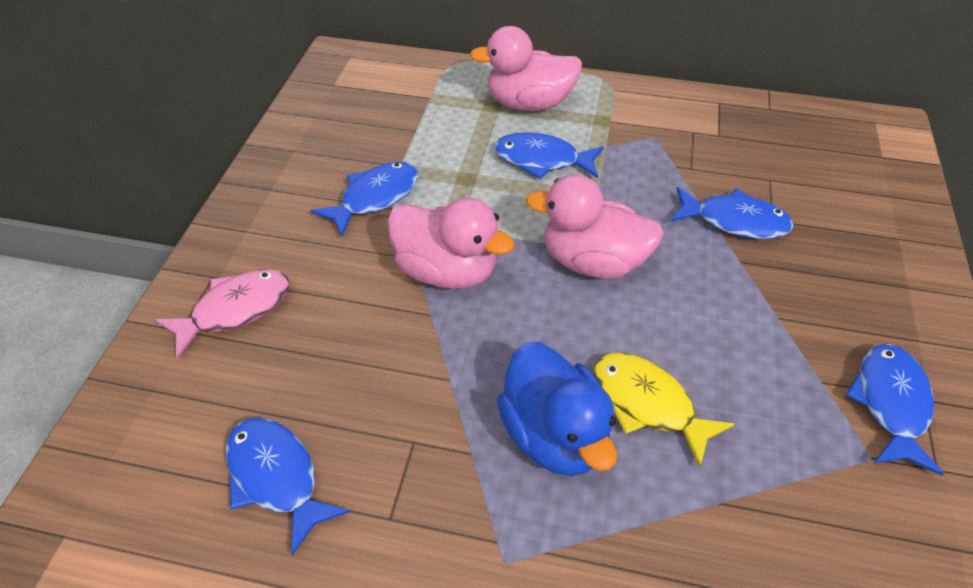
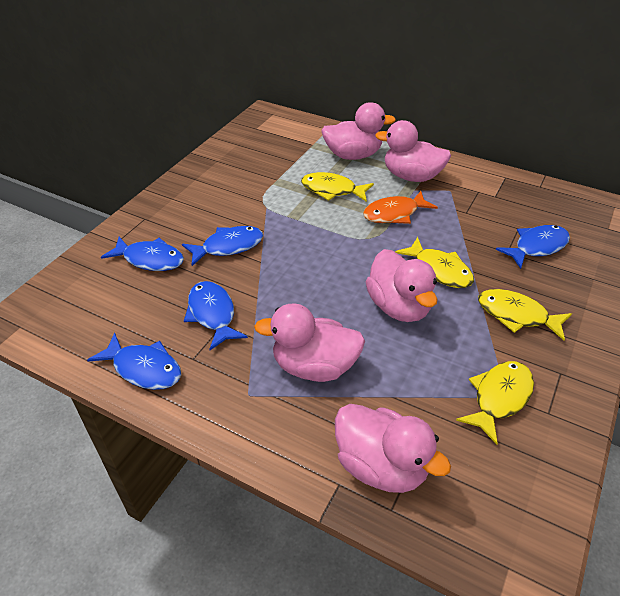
blue duck: 1 -> 0
orange fish: 0 -> 1
pink duck: 3 -> 5
pink fish: 1 -> 0
yellow fish: 1 -> 4

